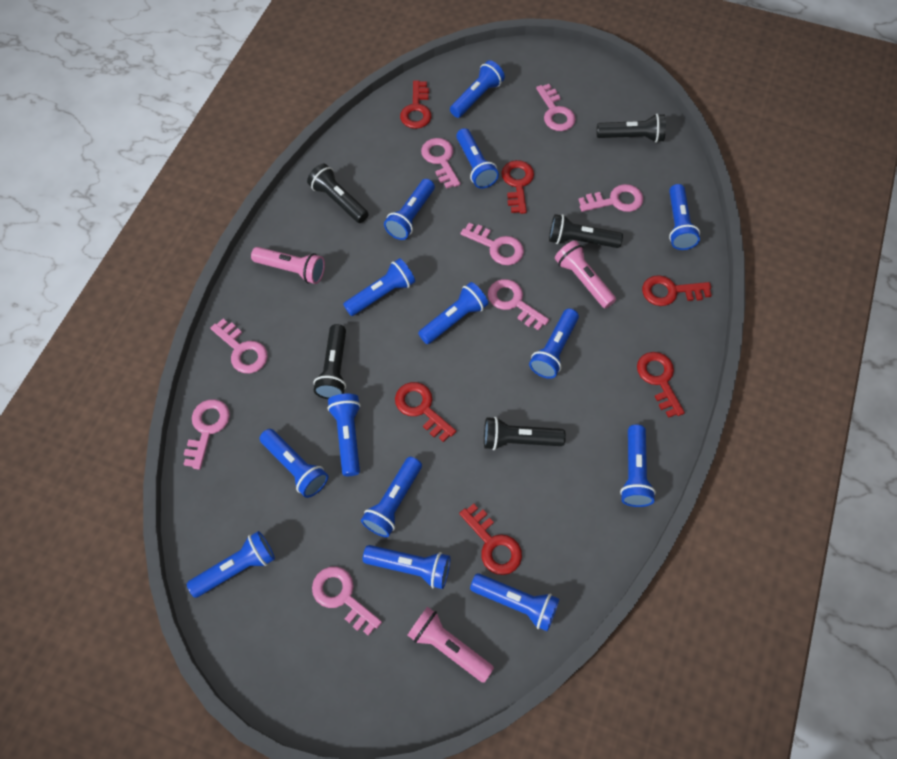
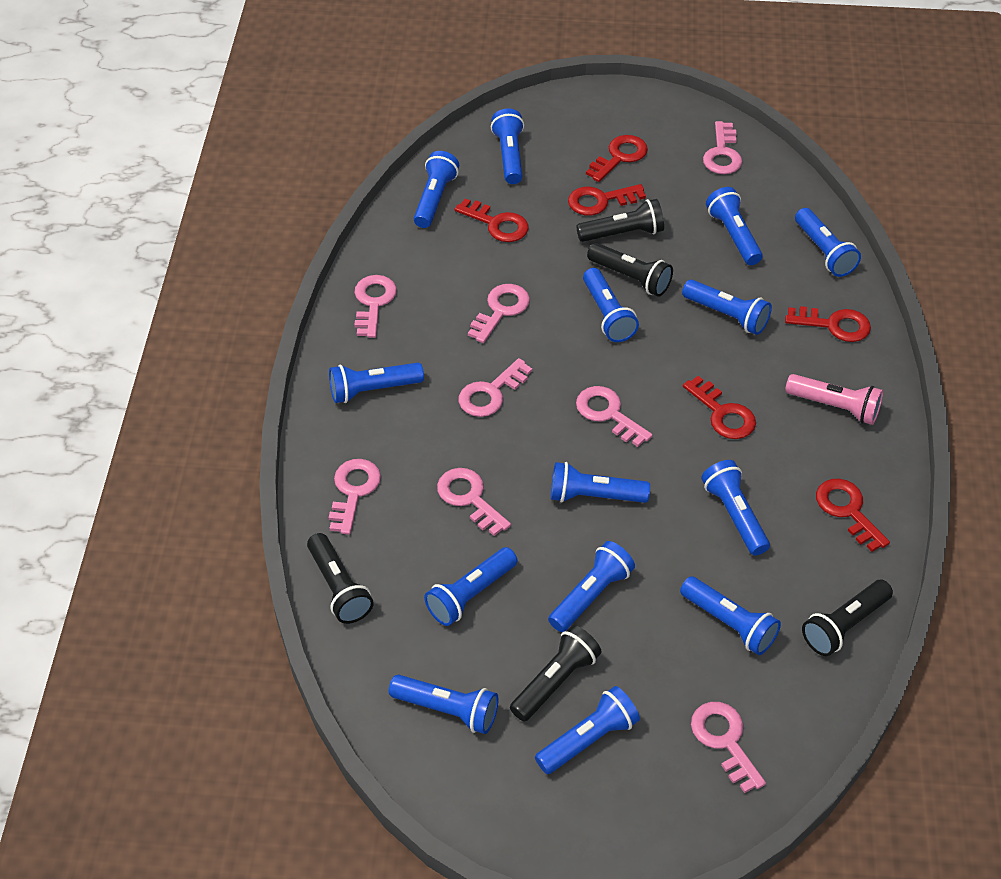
pink flashlight: 3 -> 1

